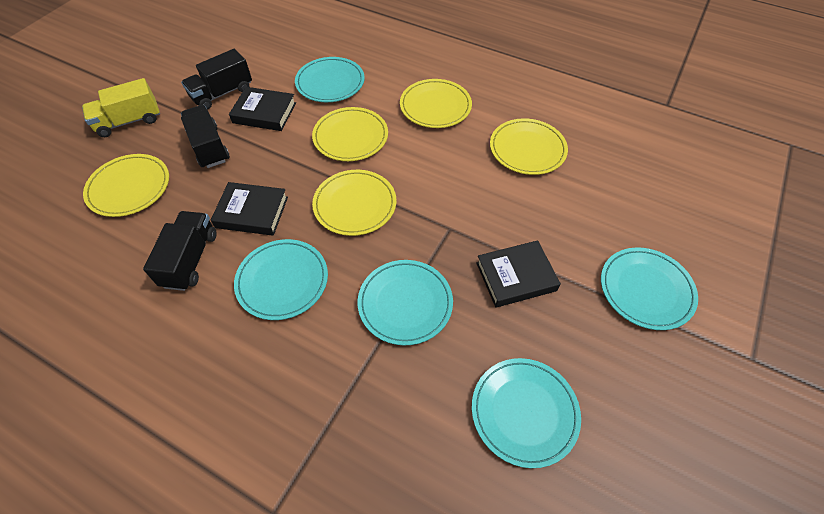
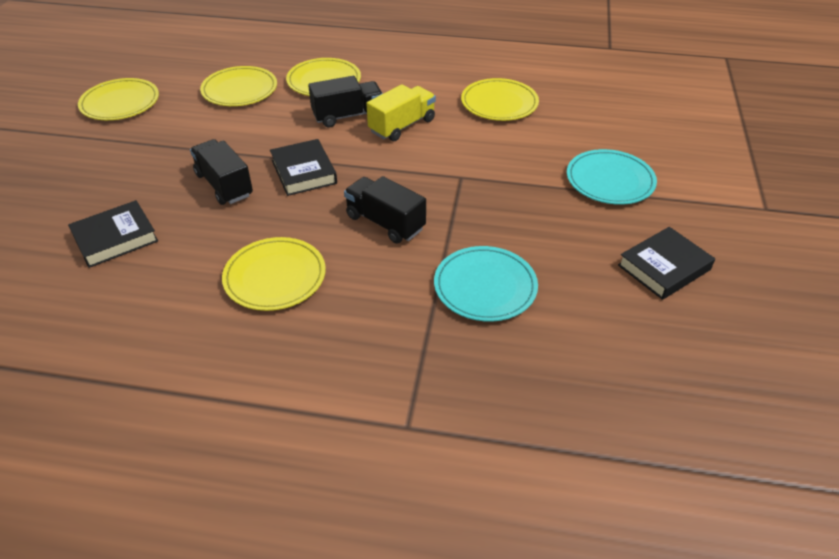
turquoise plate: 5 -> 2

